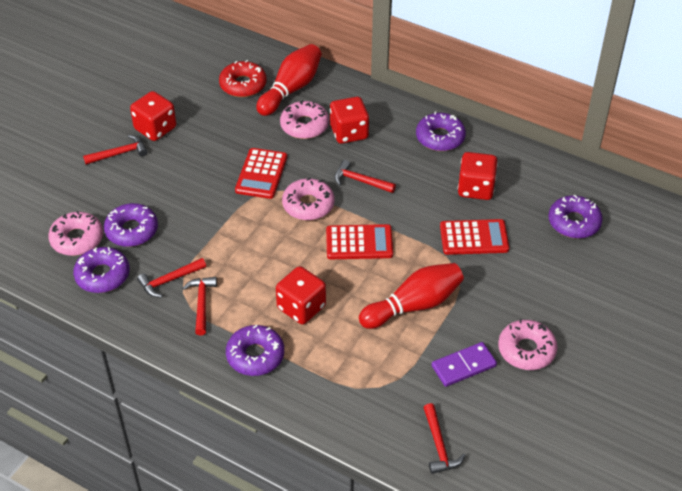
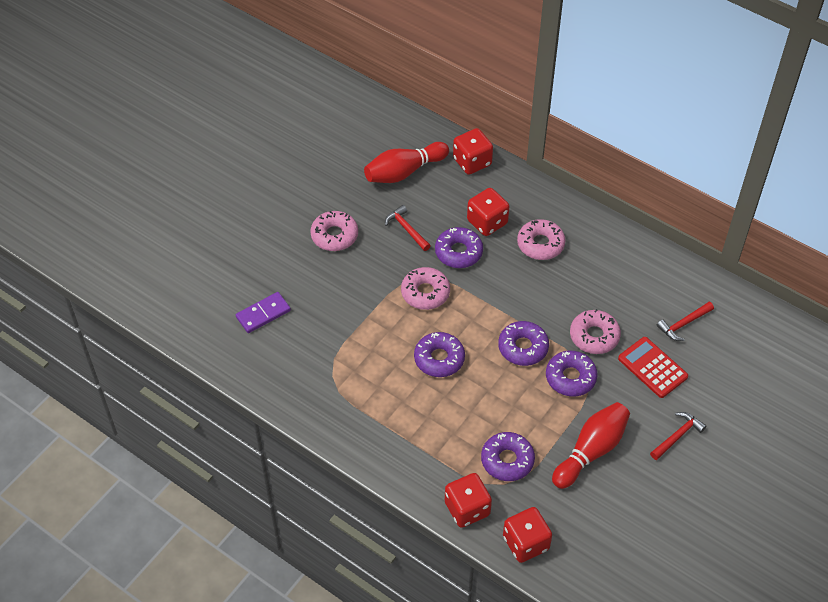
red calculator: 3 -> 1
red donut: 1 -> 0
red hammer: 5 -> 3

